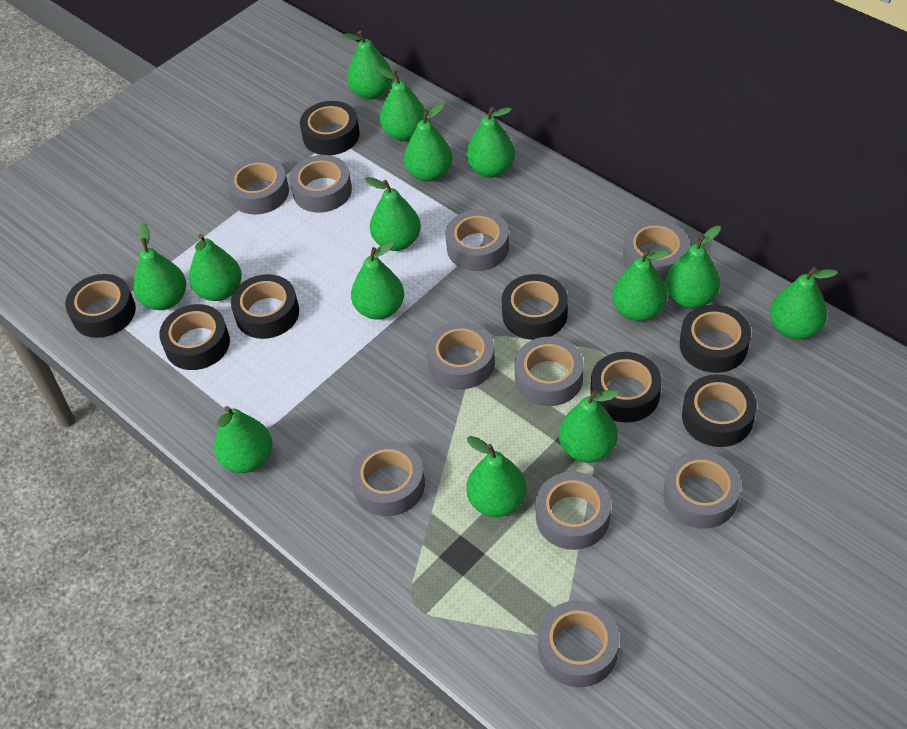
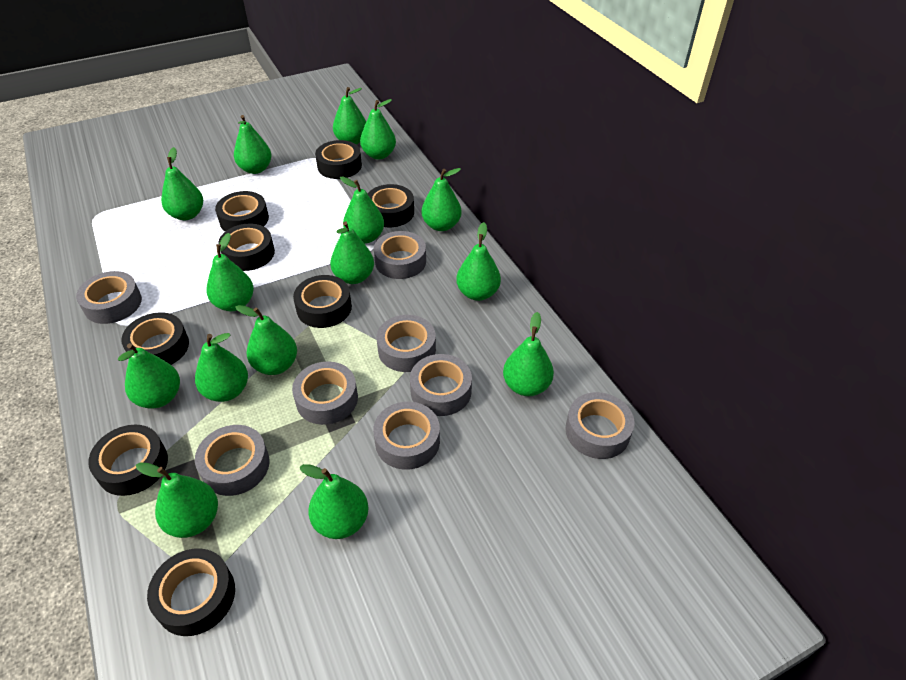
green pear: 14 -> 15
grey tape: 10 -> 8

